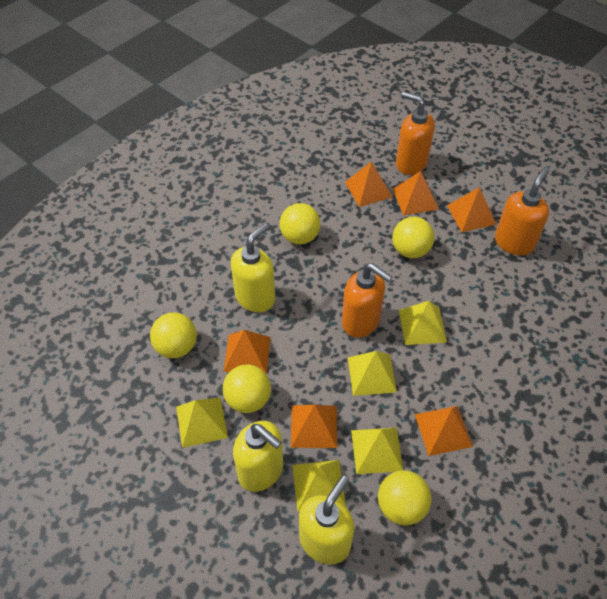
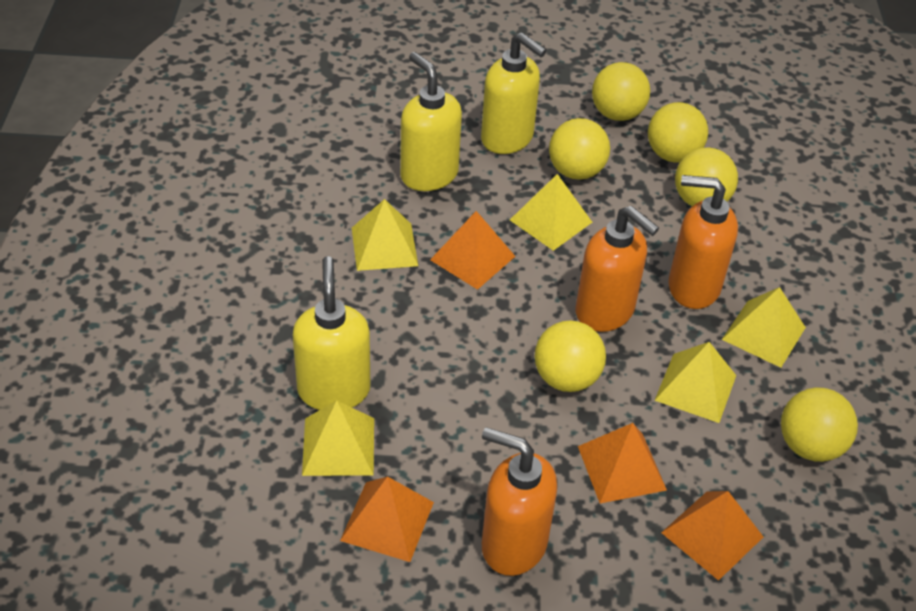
orange pyramid: 6 -> 4
yellow ball: 5 -> 6

